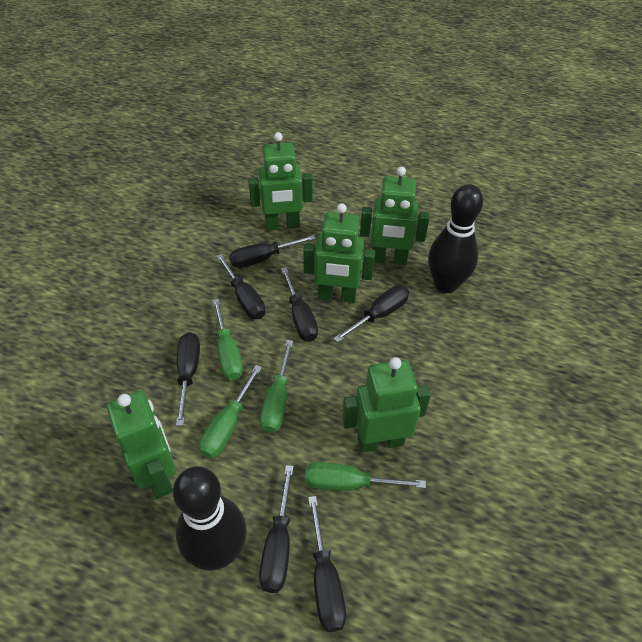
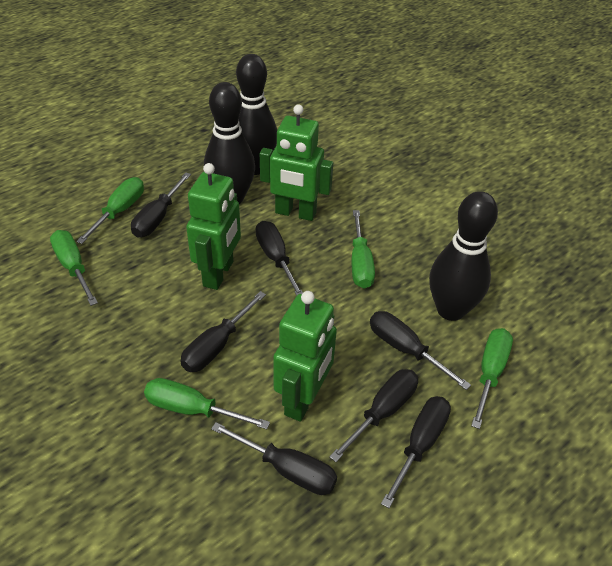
black bowling pin: 2 -> 3
green robot: 5 -> 3
green screwdriver: 4 -> 5

